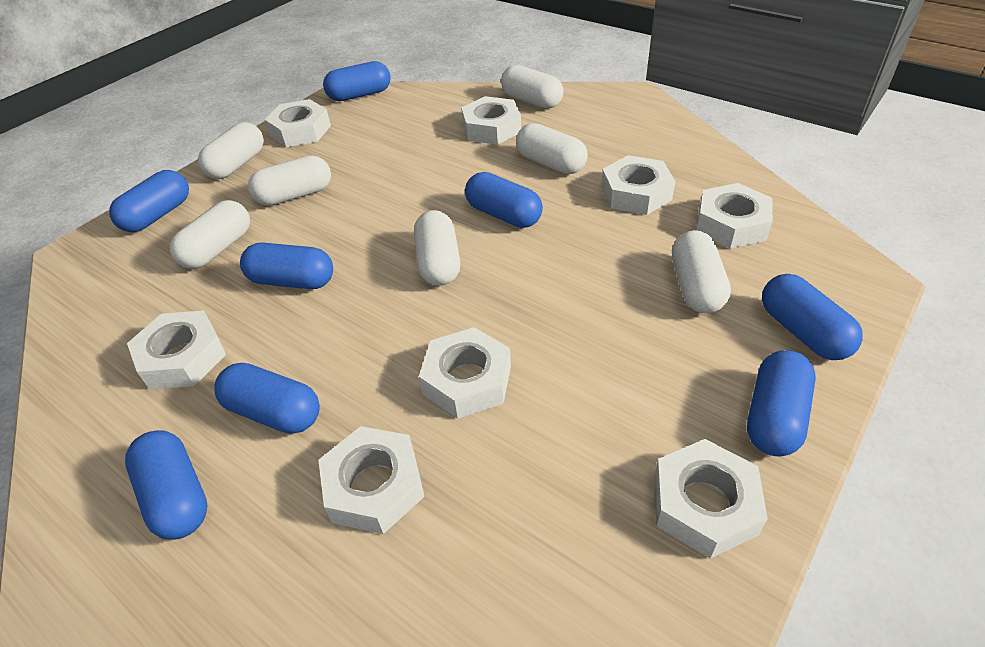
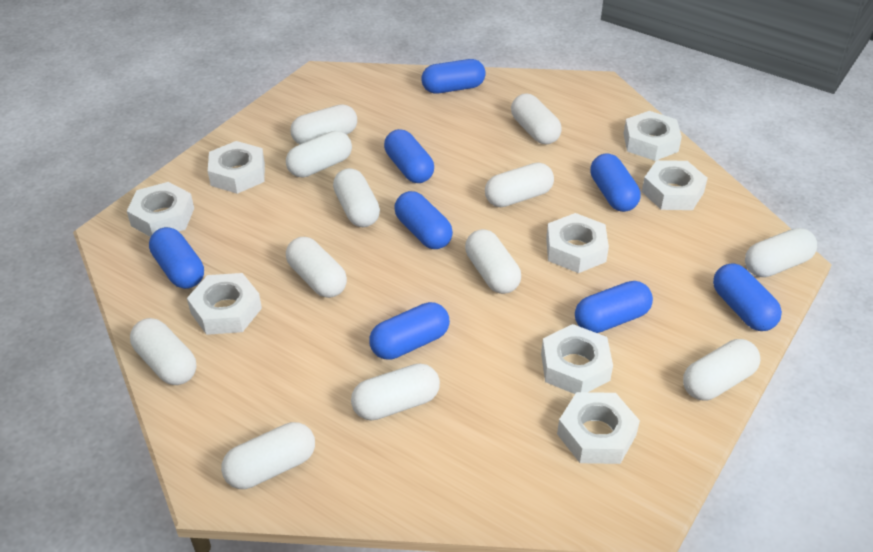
white capsule: 7 -> 12

